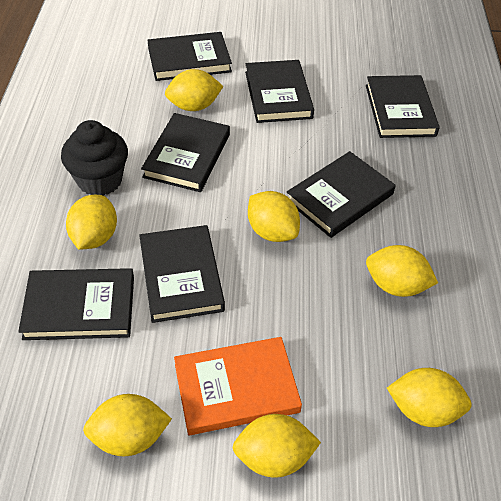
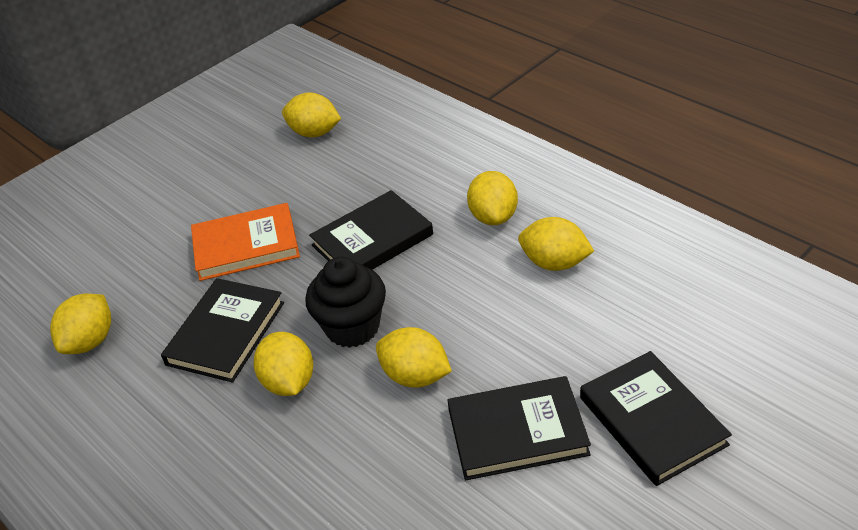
black book: 7 -> 4
yellow lemon: 7 -> 6

